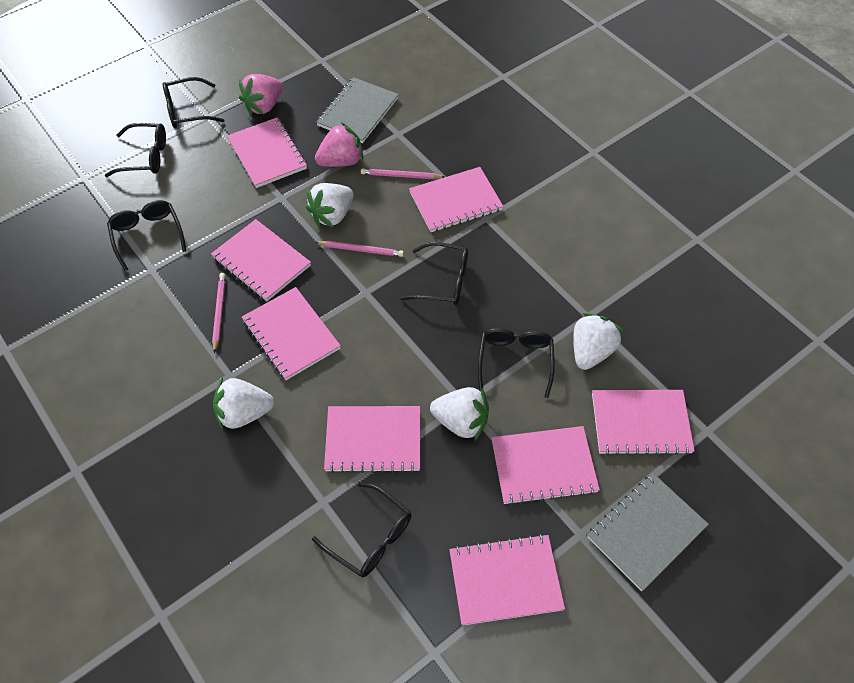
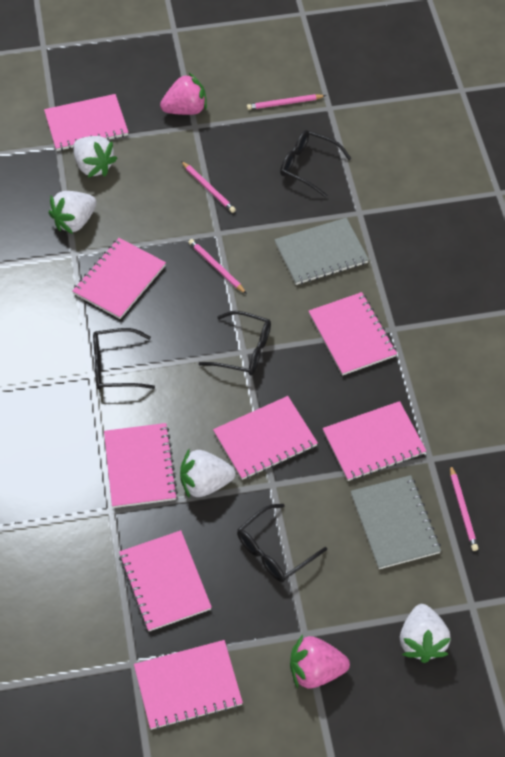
black glasses: 6 -> 4
pink pencil: 3 -> 4

